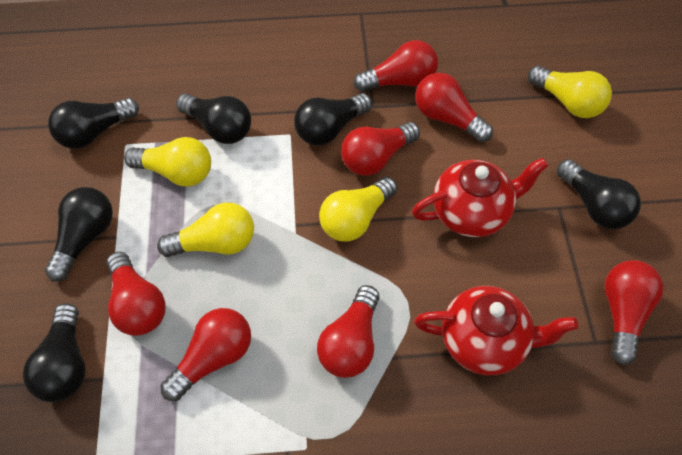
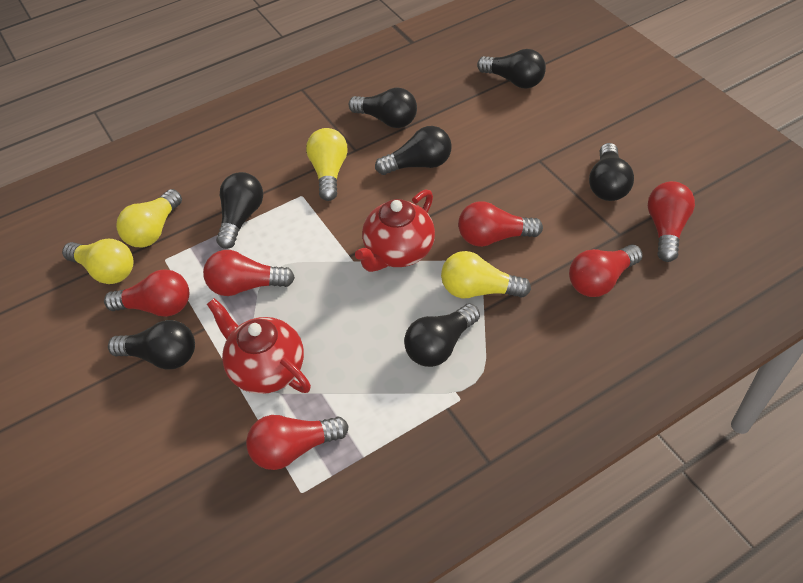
black light bulb: 6 -> 7
red light bulb: 7 -> 6

